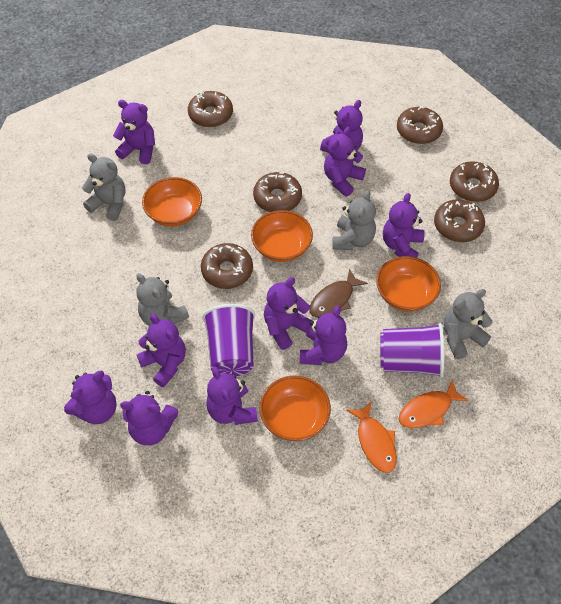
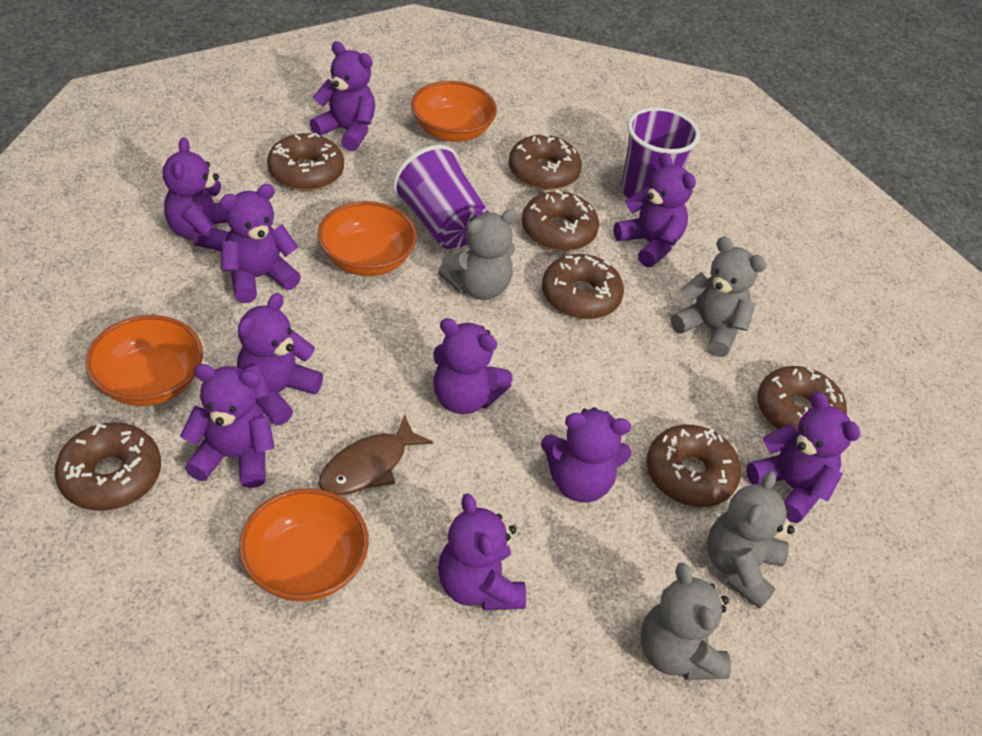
brown donut: 6 -> 7
orange fish: 2 -> 0

